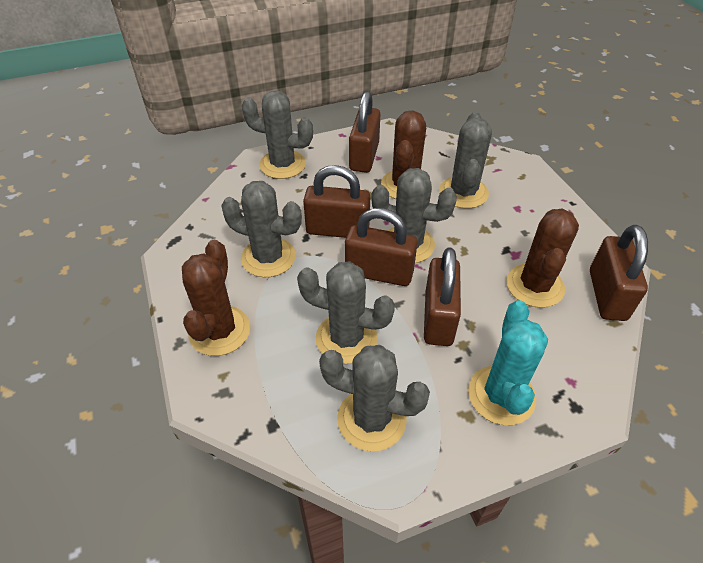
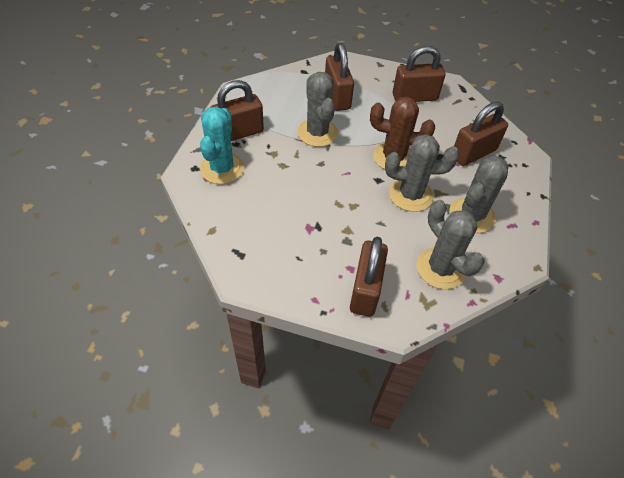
brown cactus: 3 -> 1
grey cactus: 6 -> 4

